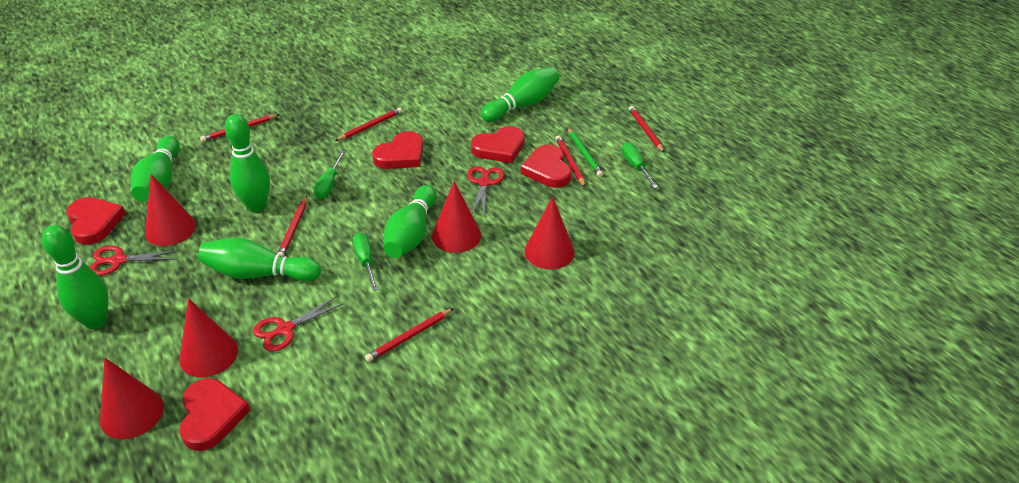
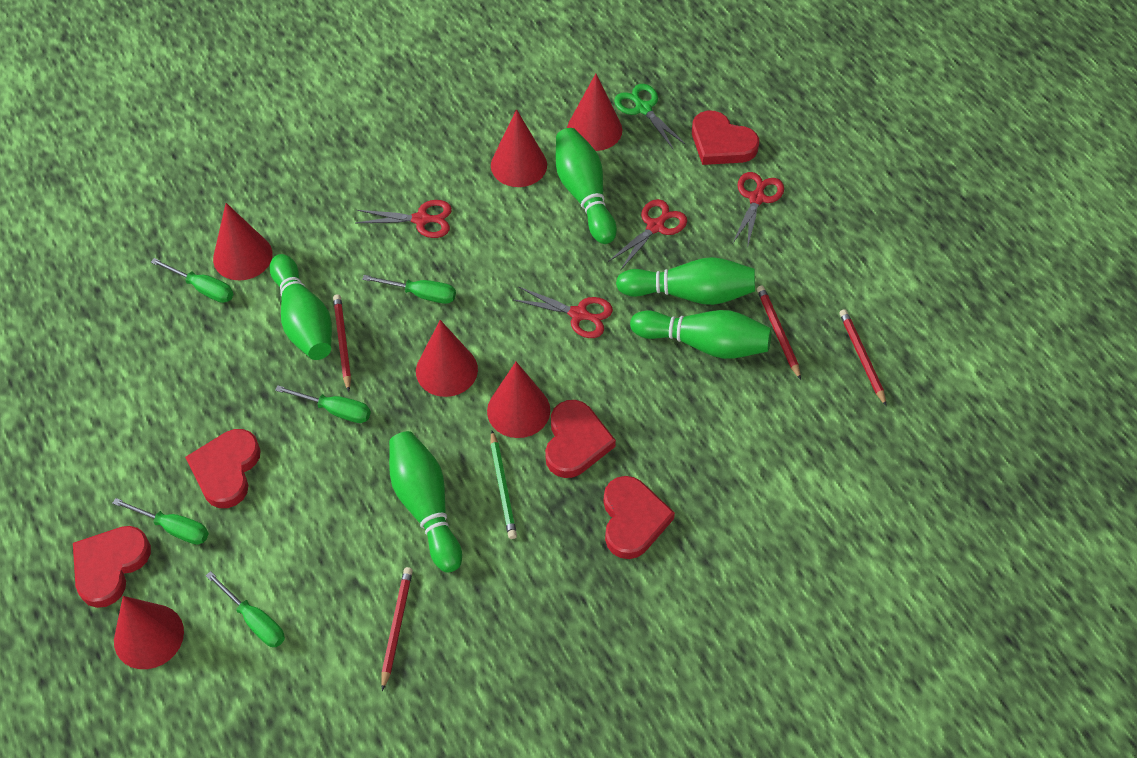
green bowling pin: 6 -> 5
green scissors: 0 -> 1
green screwdriver: 3 -> 5
red cone: 5 -> 6
red pencil: 6 -> 4
red scissors: 3 -> 4

